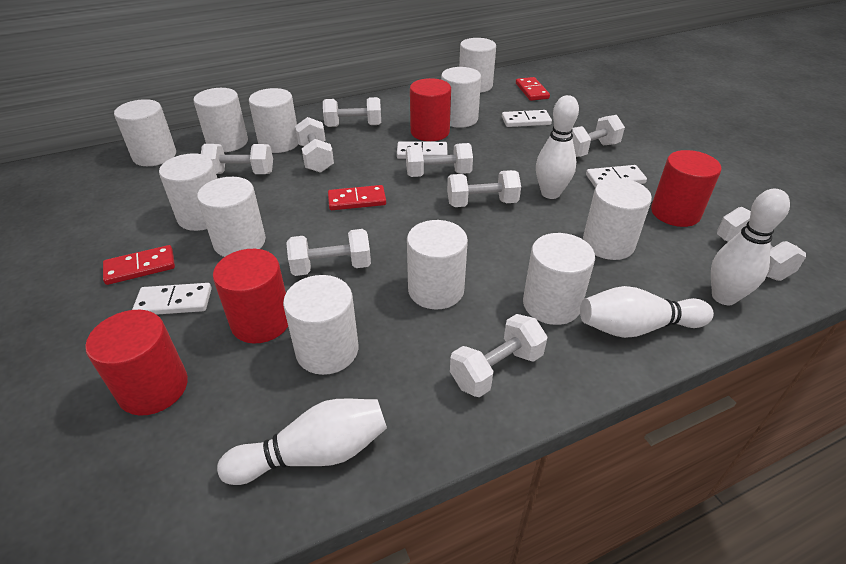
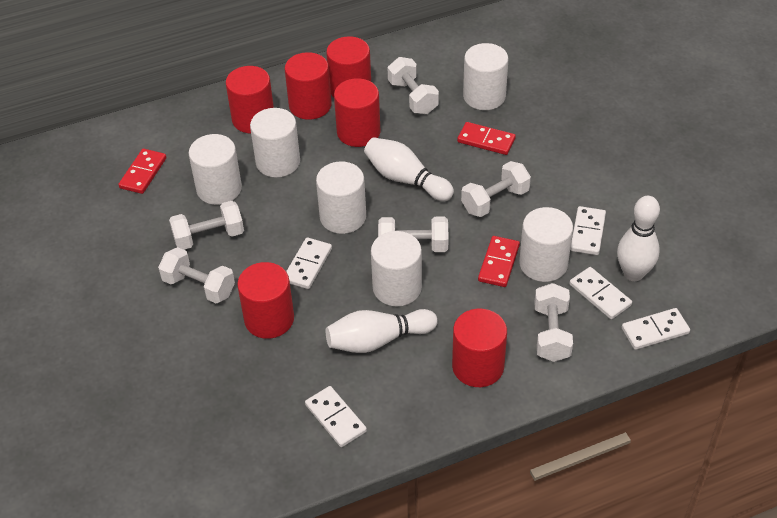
red cylinder: 4 -> 6
white bowling pin: 4 -> 3
white cylinder: 11 -> 6
white domino: 4 -> 5
white dumbbell: 9 -> 6

